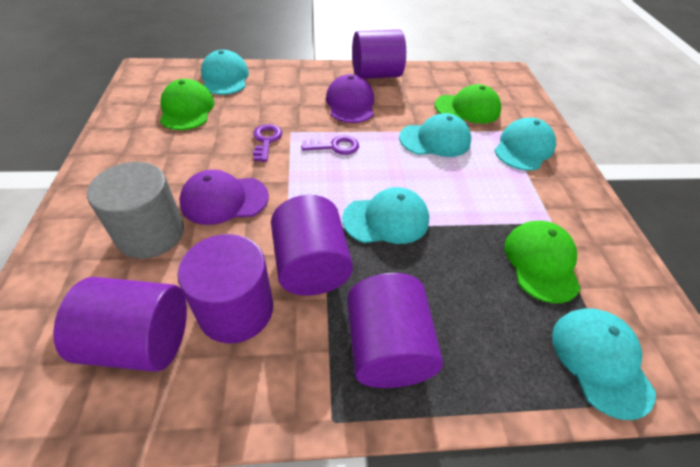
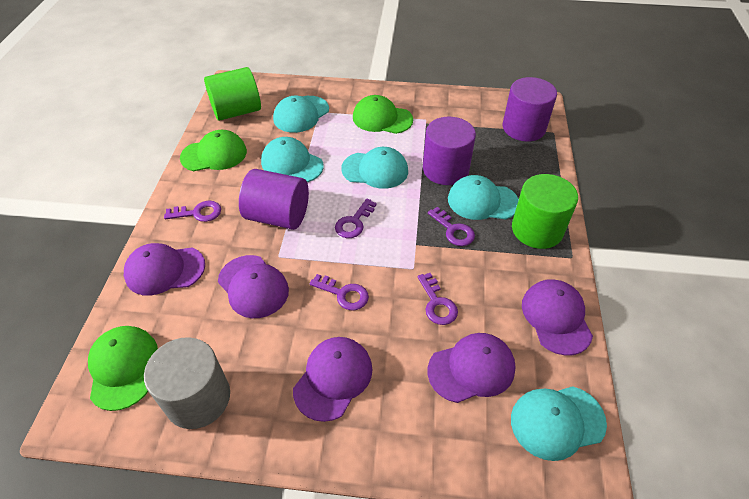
green cylinder: 0 -> 2
purple cap: 2 -> 5
purple cylinder: 5 -> 3
purple key: 2 -> 5

